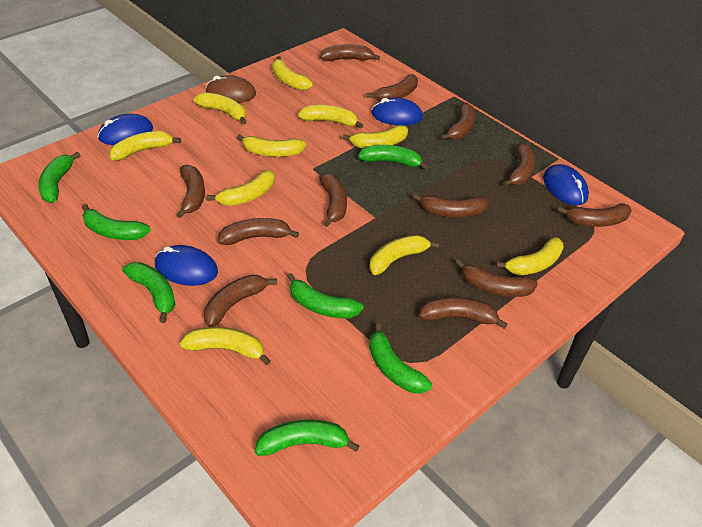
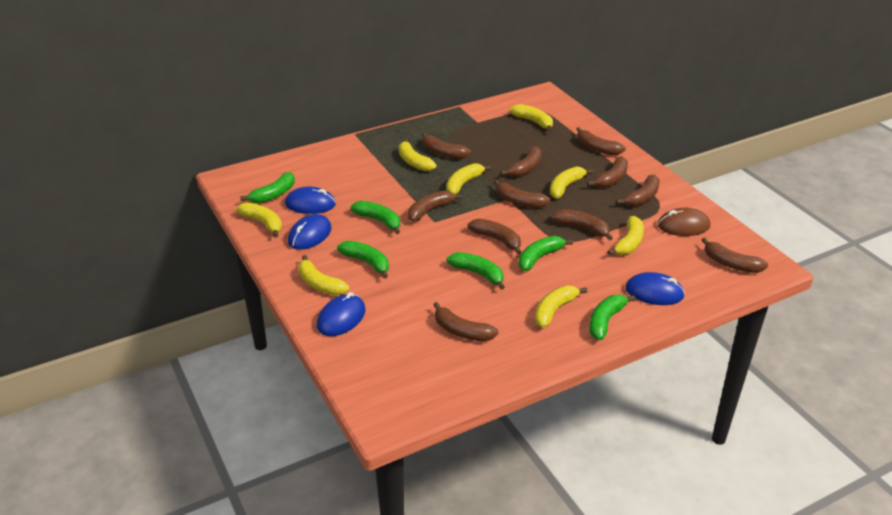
brown banana: 12 -> 11
green banana: 7 -> 6
yellow banana: 10 -> 8

